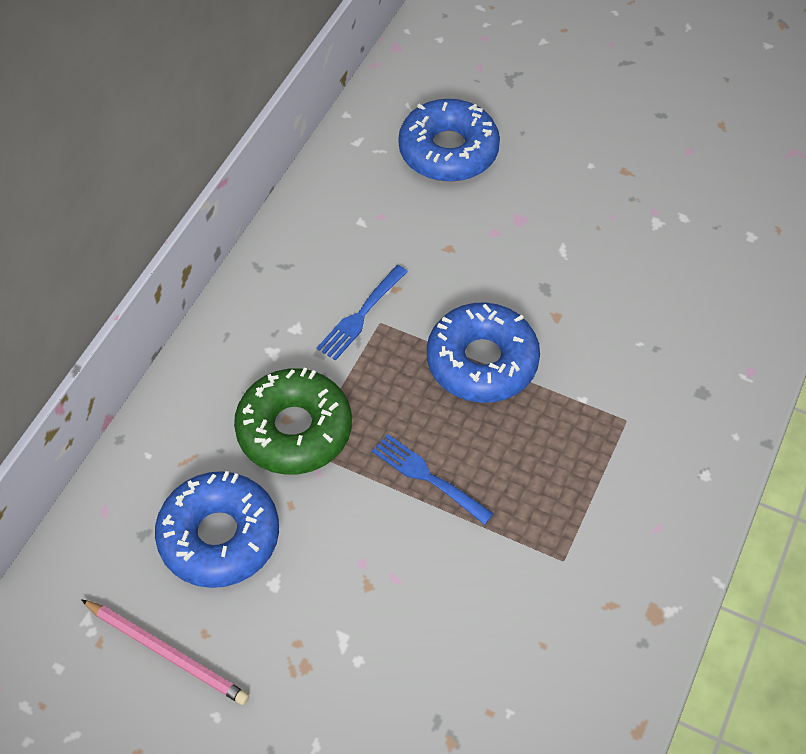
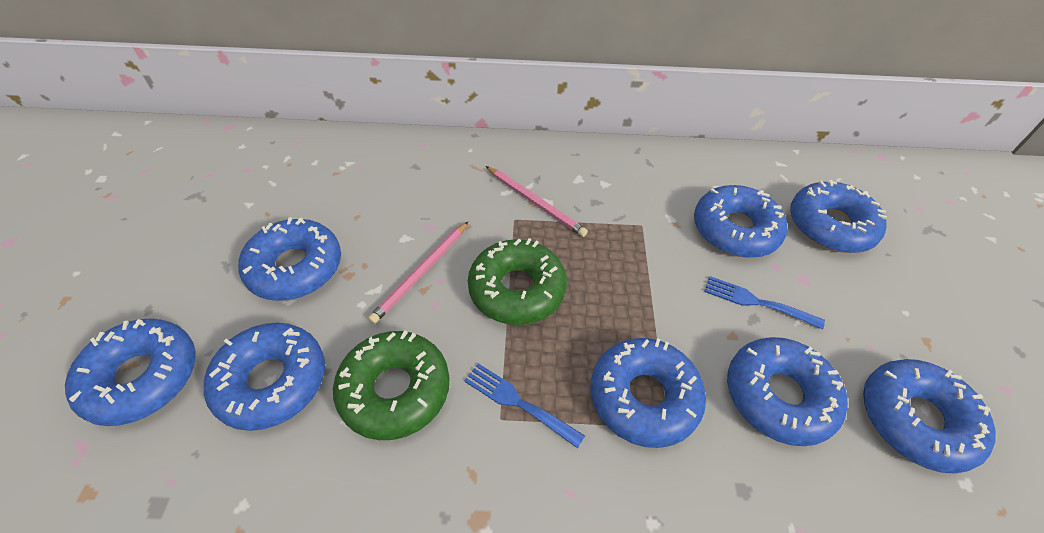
blue donut: 3 -> 8
green donut: 1 -> 2
pink pencil: 1 -> 2

